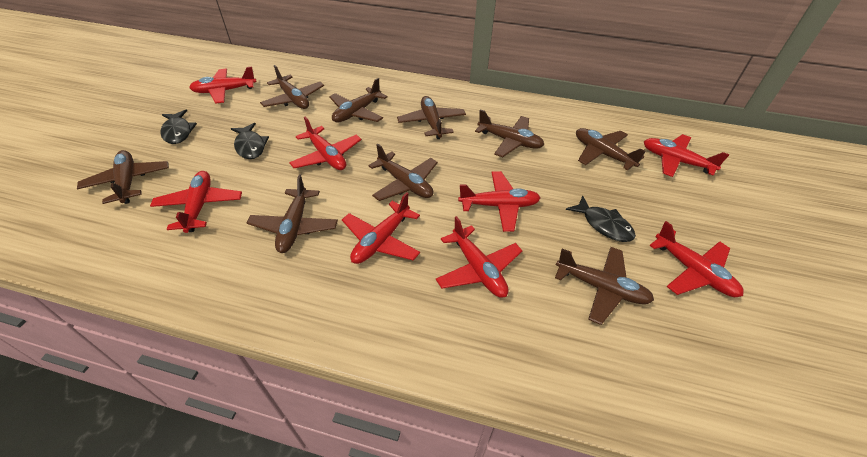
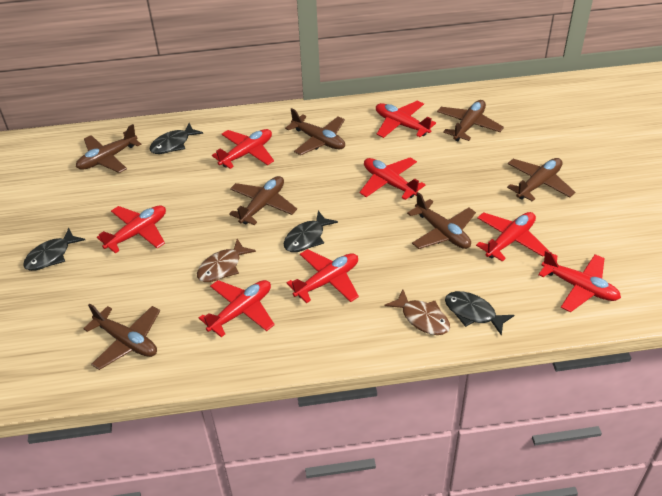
black fish: 3 -> 4
brown fish: 0 -> 2
brown plane: 9 -> 7

